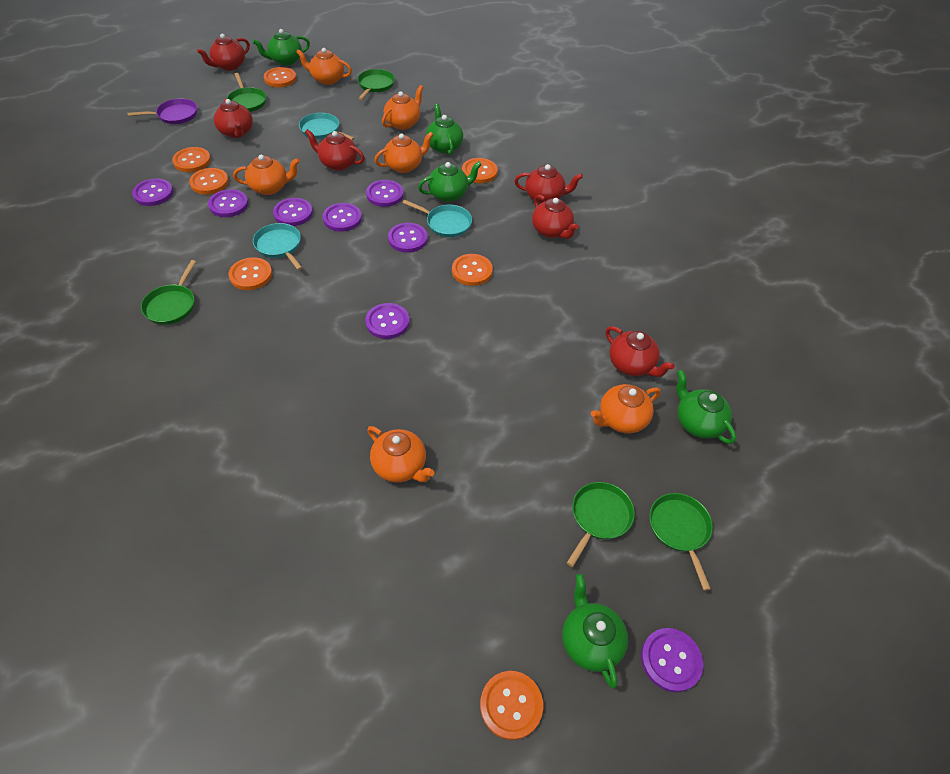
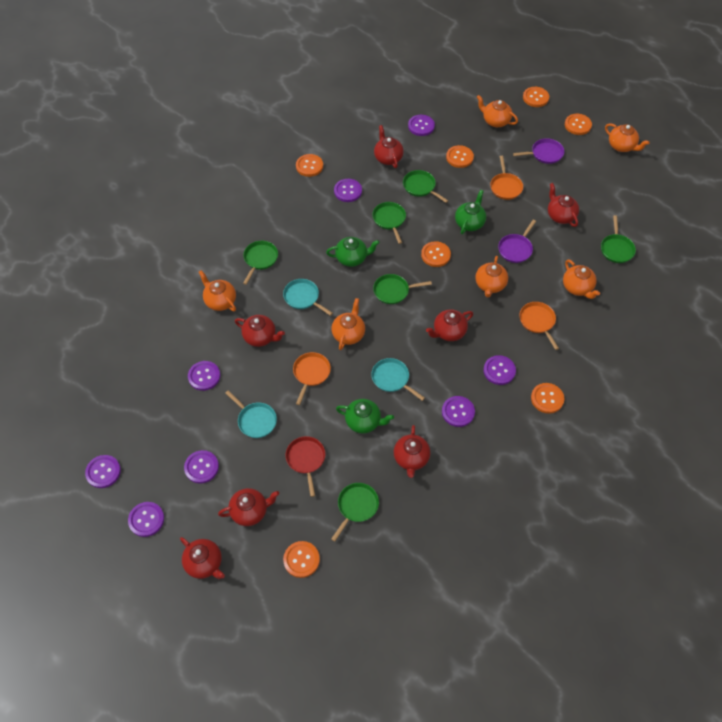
green pan: 5 -> 6
green teapot: 5 -> 3
orange pan: 0 -> 3
purple pan: 1 -> 2
red pan: 0 -> 1
red teapot: 6 -> 7

